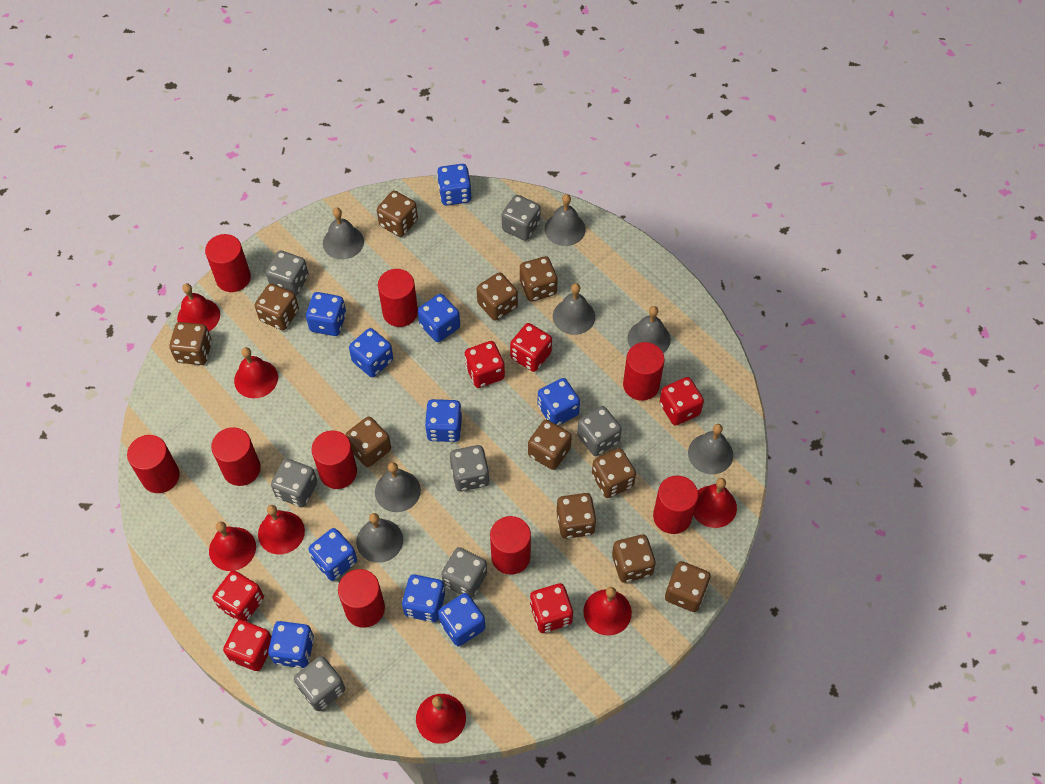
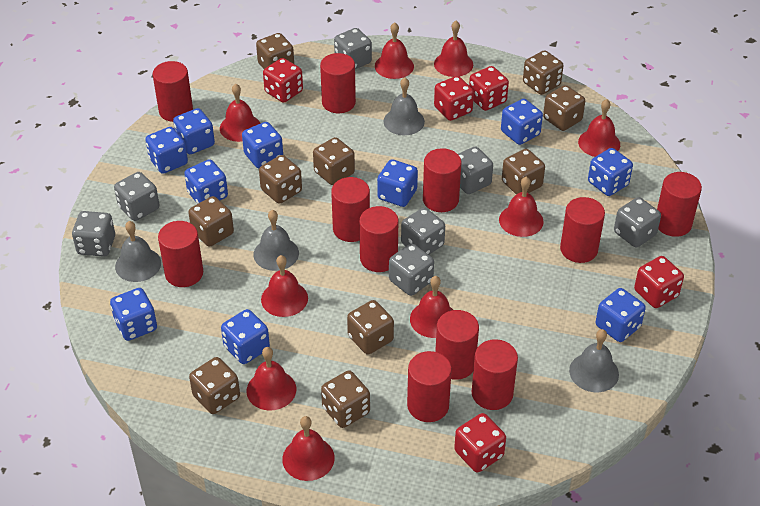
brown dice: 11 -> 10
grey bell: 7 -> 4
red bell: 7 -> 9
red cylinder: 9 -> 11
red dice: 6 -> 5

